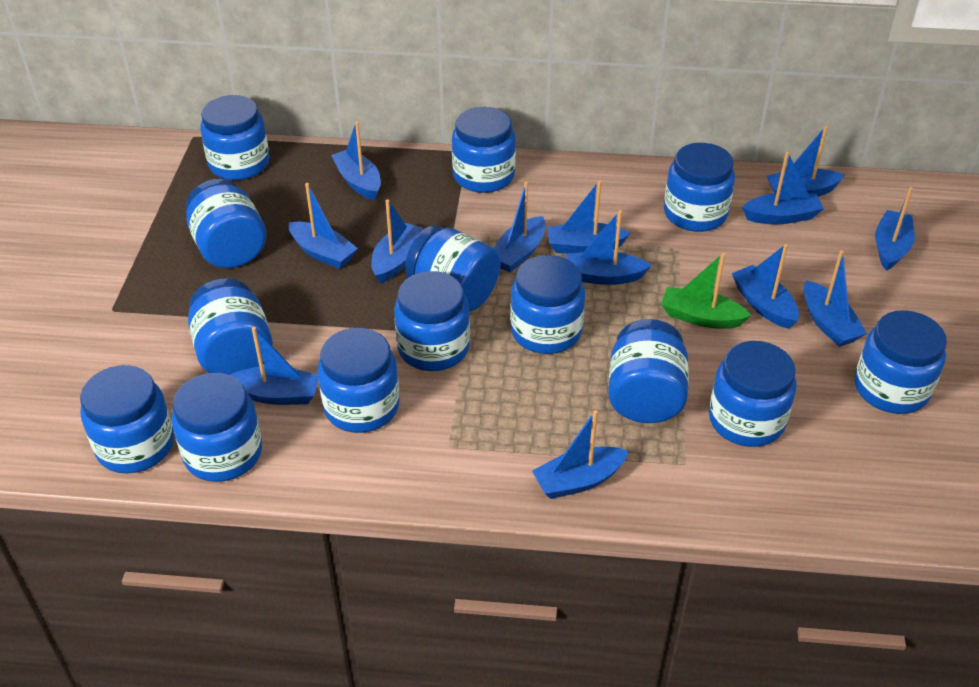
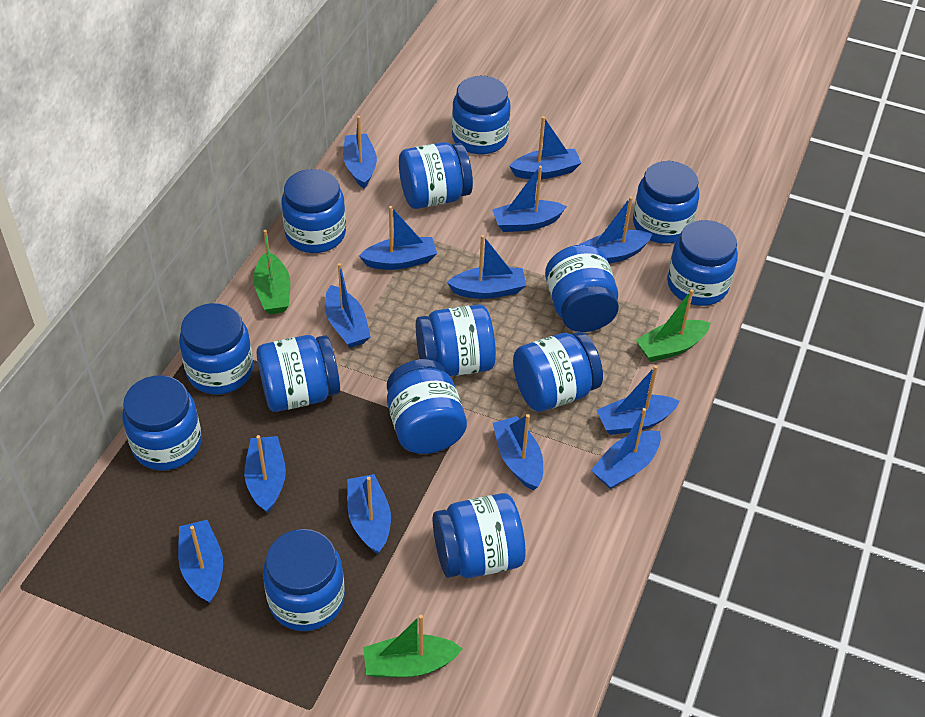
green boat: 1 -> 3

